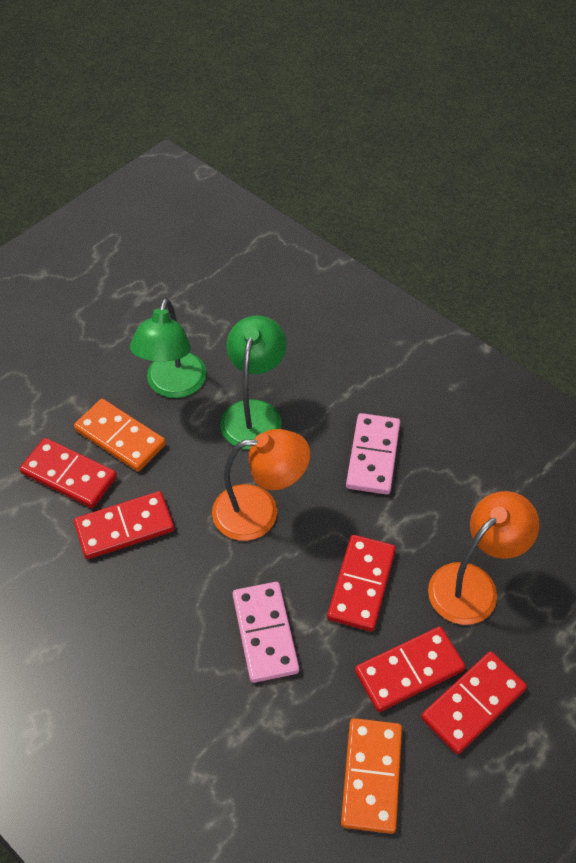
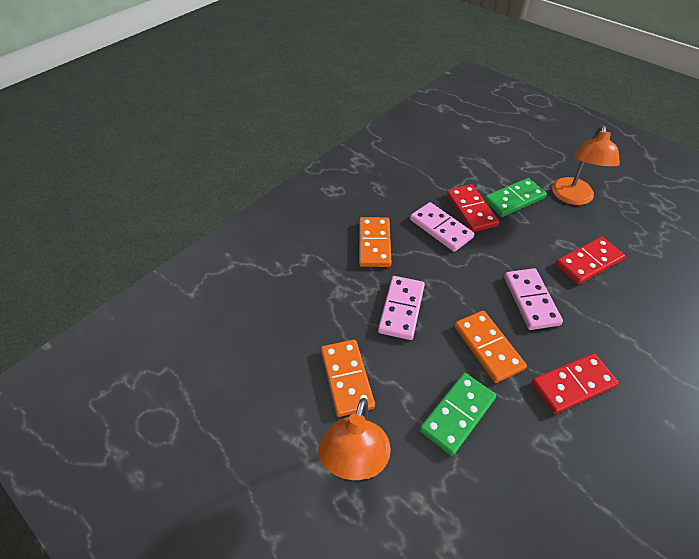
green domino: 0 -> 2
green lamp: 2 -> 0
orange domino: 2 -> 3
pink domino: 2 -> 3
red domino: 5 -> 3

